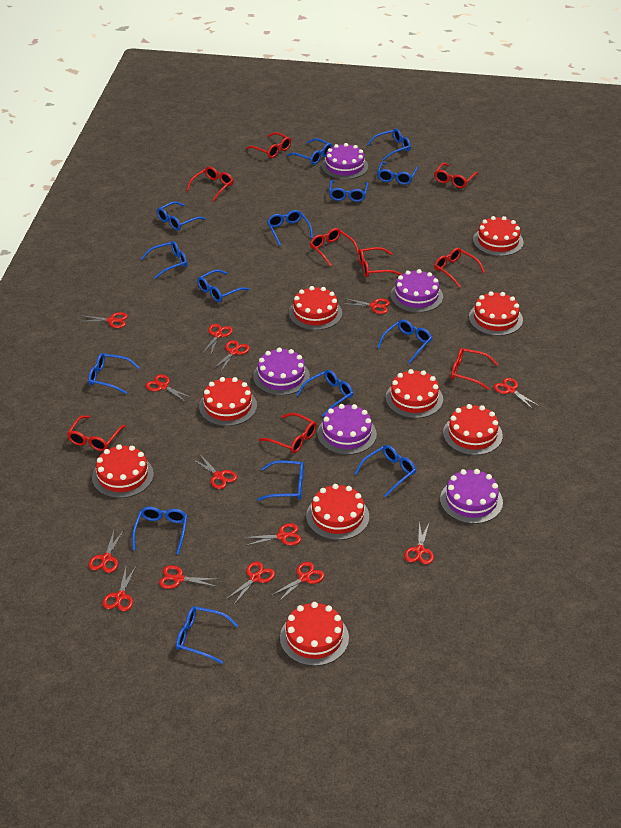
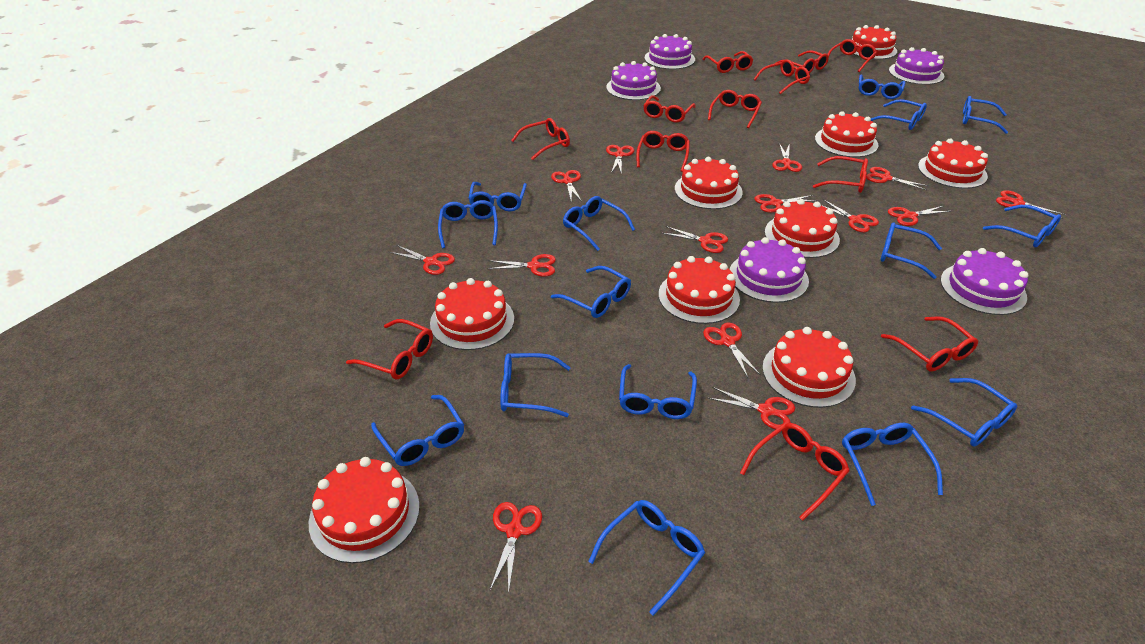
red glasses: 9 -> 12

